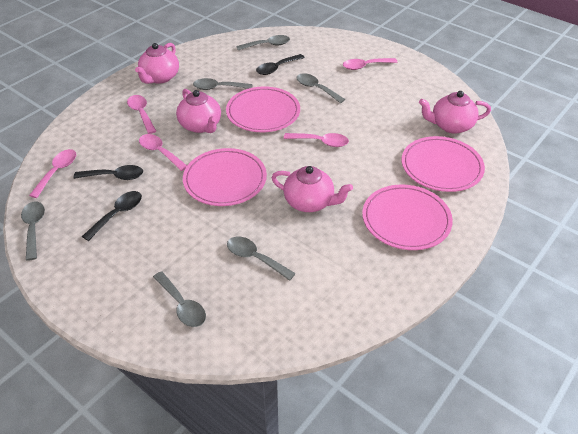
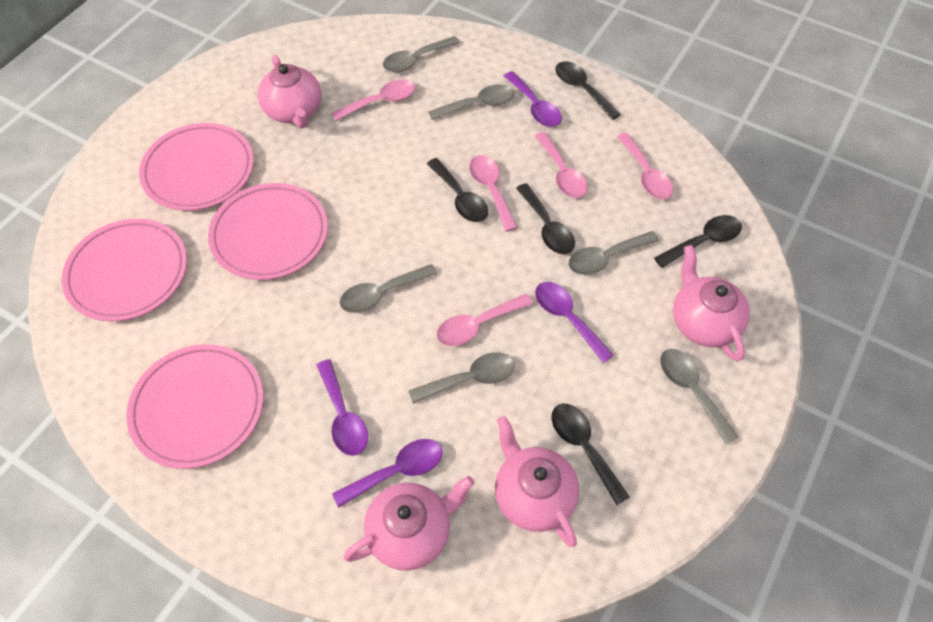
black spoon: 3 -> 5
purple spoon: 0 -> 4

